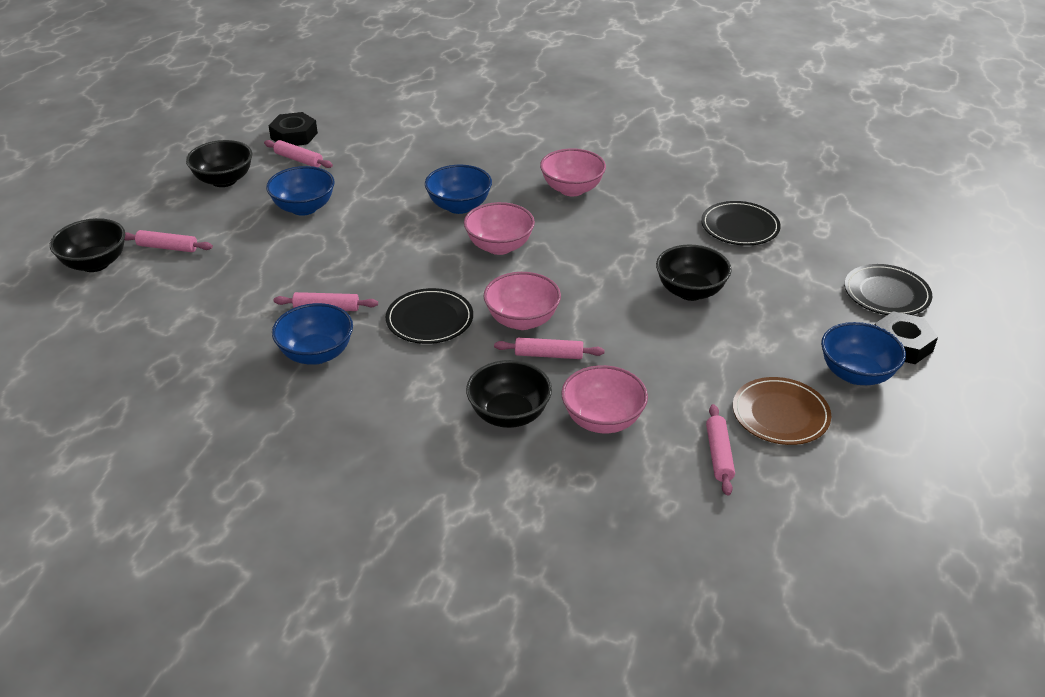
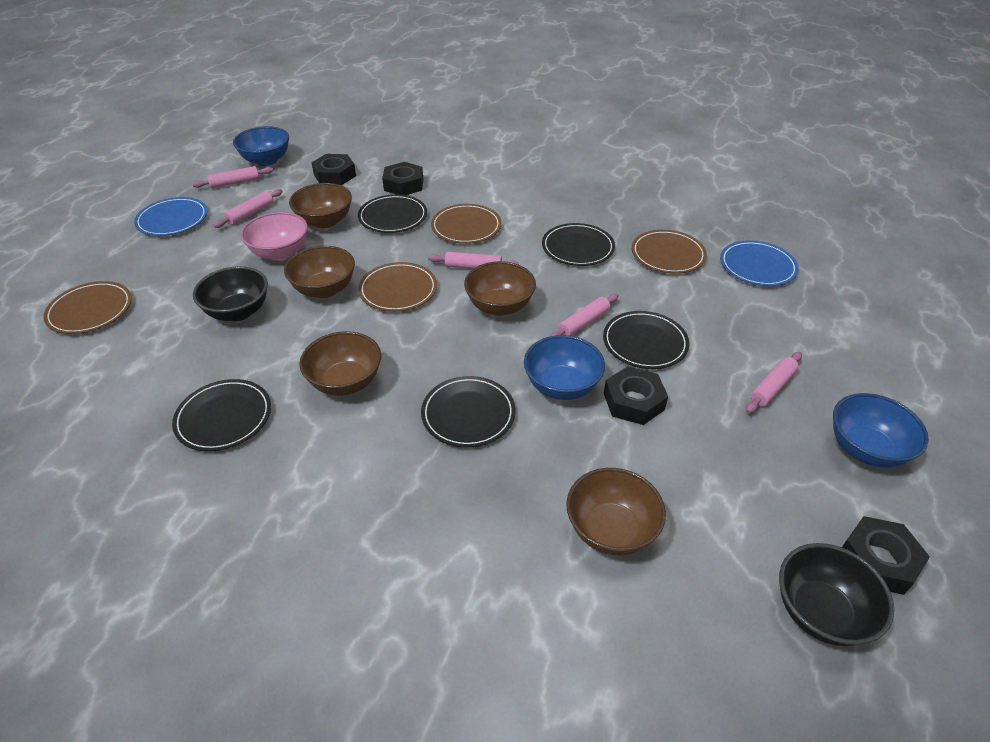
black bowl: 4 -> 2
black nut: 2 -> 4
black plate: 3 -> 5
blue bowl: 4 -> 3
blue plate: 0 -> 2
brown bowl: 0 -> 5
brown plate: 1 -> 4
pink bowl: 4 -> 1

